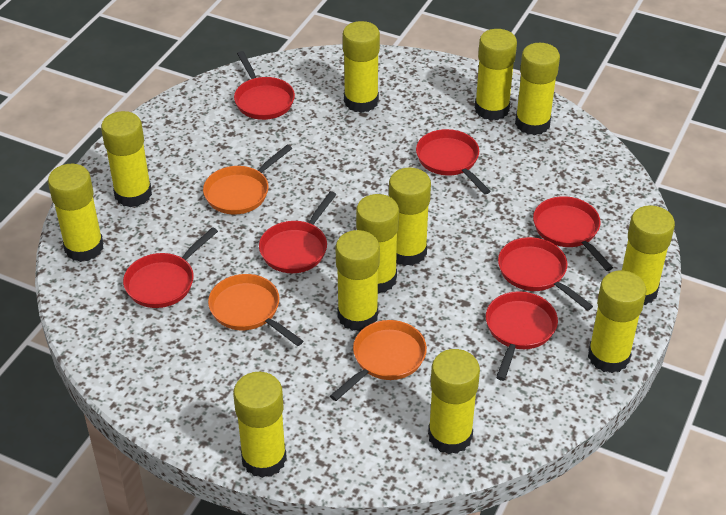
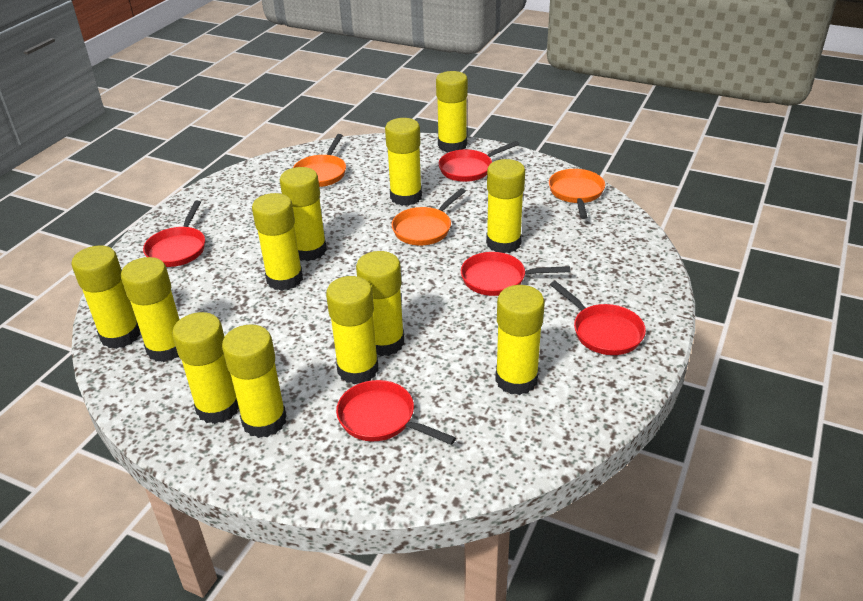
red pan: 7 -> 5

